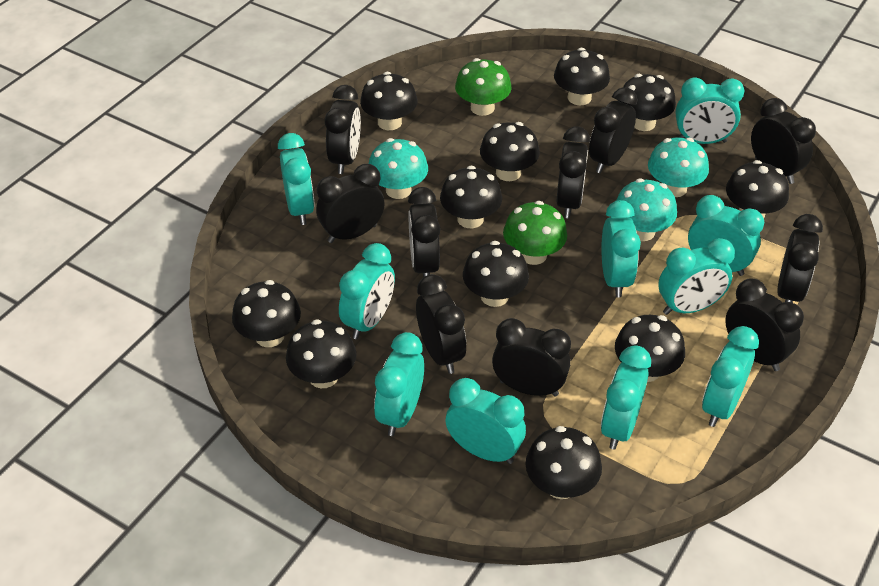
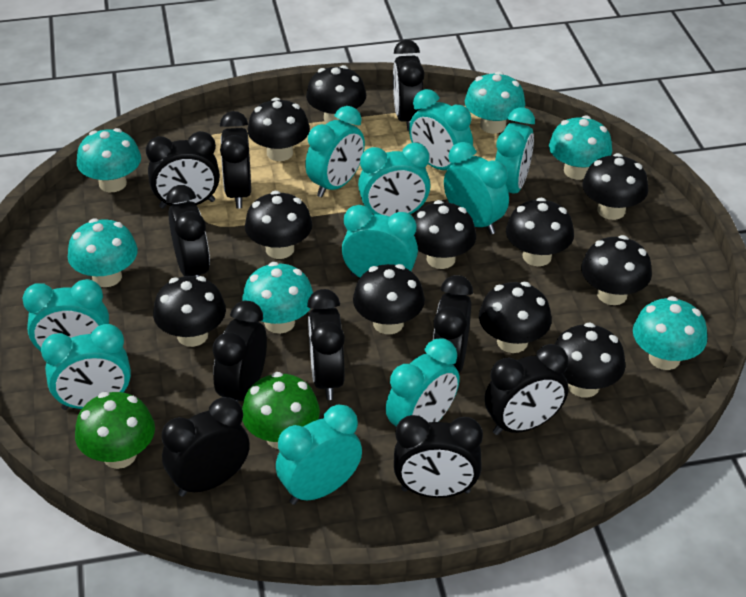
turquoise mushroom: 3 -> 6

